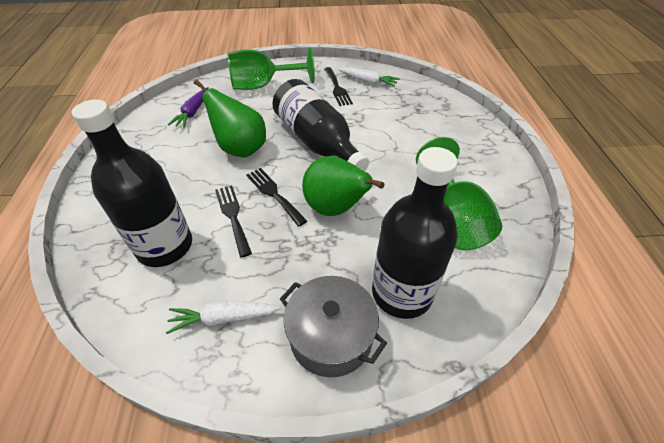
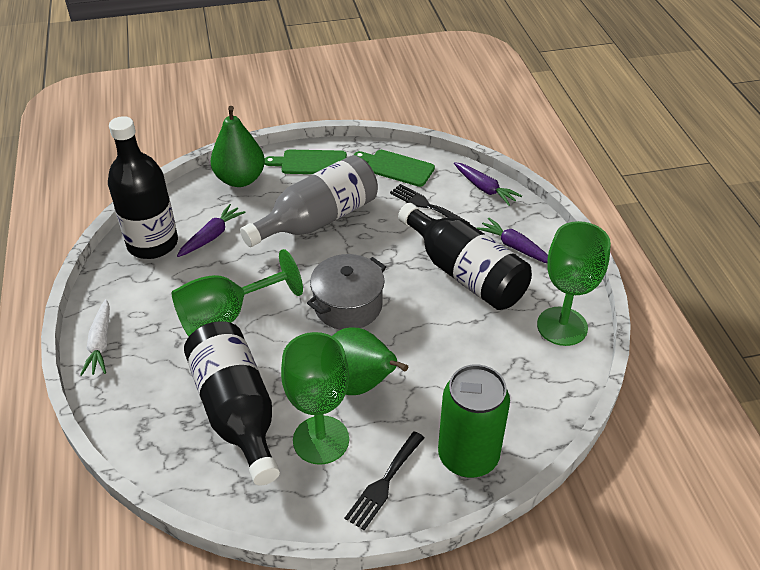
black fork: 3 -> 2
green can: 0 -> 1
green cutting board: 0 -> 2
green goblet: 2 -> 3
grey bottle: 0 -> 1
purple carrot: 1 -> 3
white carrot: 2 -> 1

